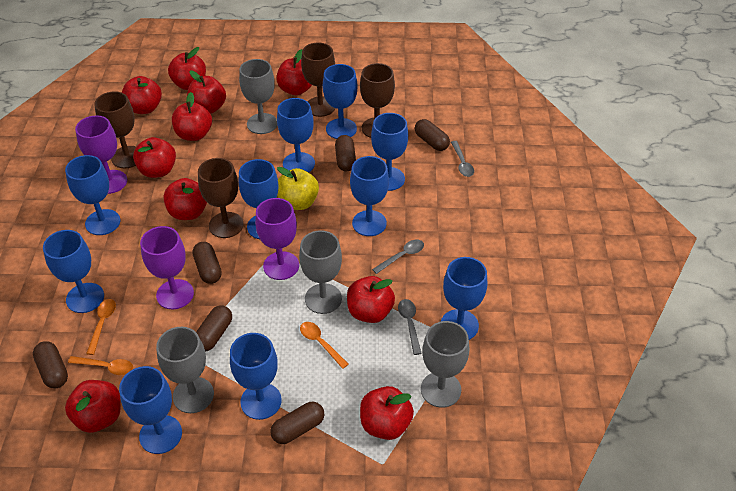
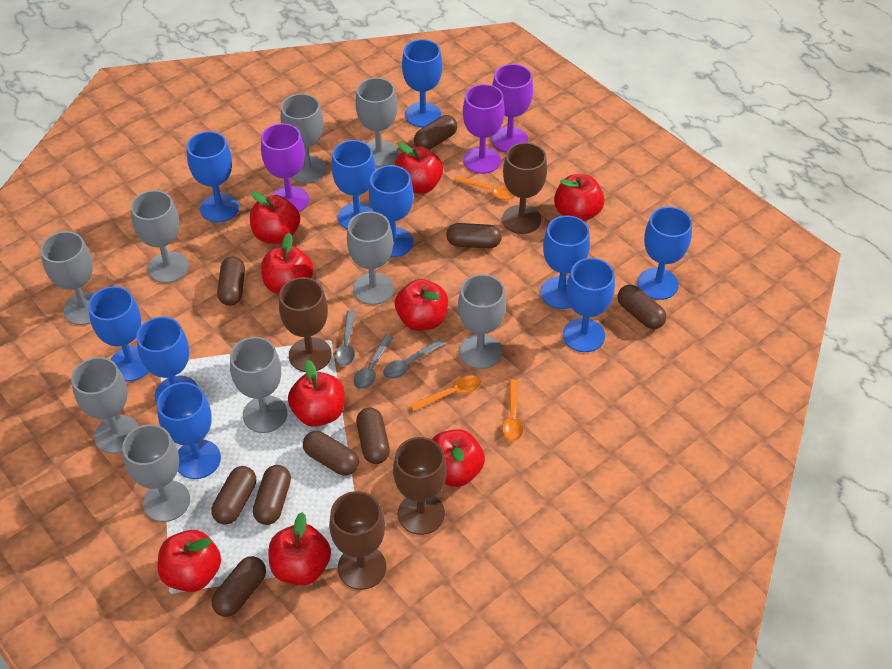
brown capsule: 6 -> 9
grey goblet: 4 -> 9
red apple: 10 -> 9
yellow apple: 1 -> 0

